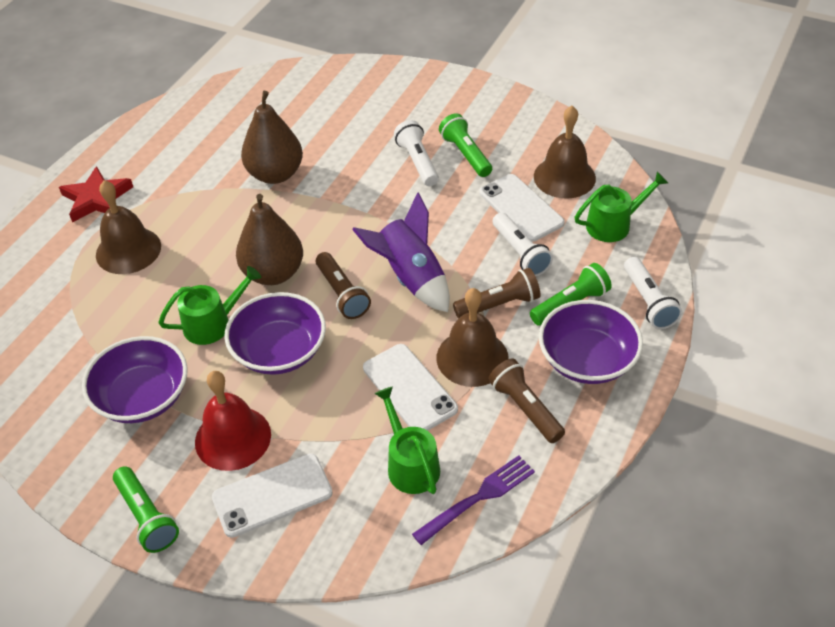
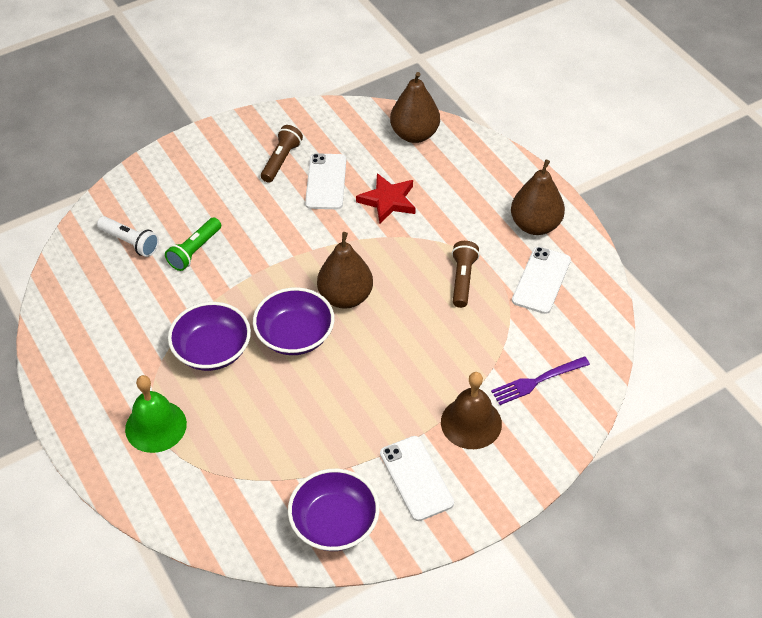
brown bell: 3 -> 1
brown flashlight: 3 -> 2
brown pear: 2 -> 3
green bell: 0 -> 1
green flashlight: 3 -> 1
green watering can: 3 -> 0
purple rocket: 1 -> 0
red bell: 1 -> 0
white flashlight: 3 -> 1

